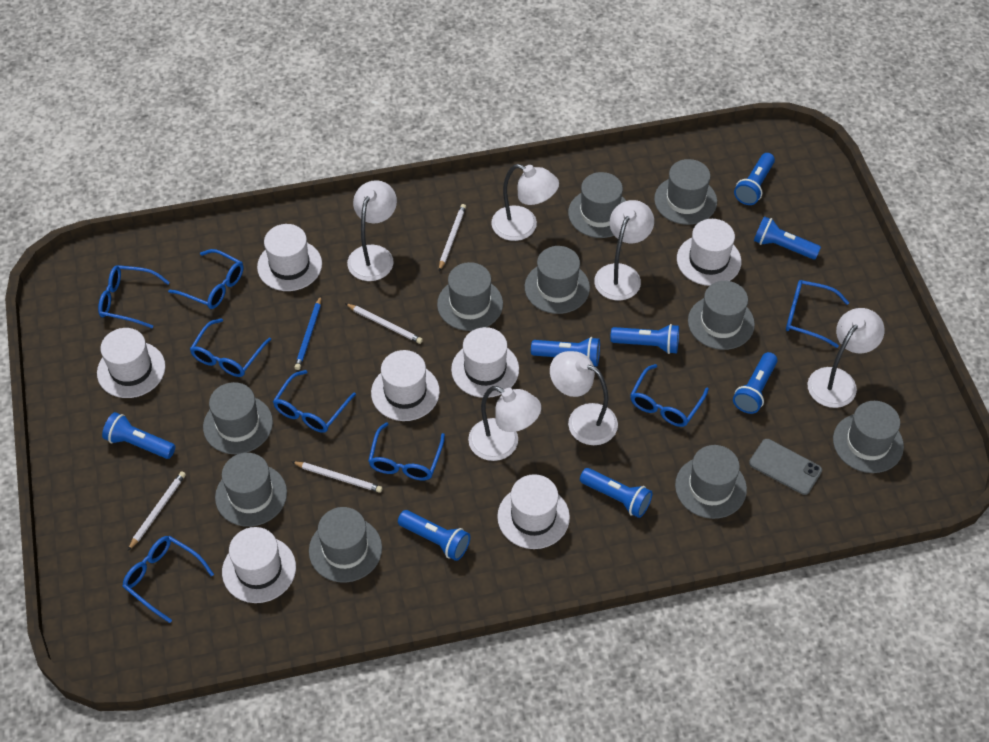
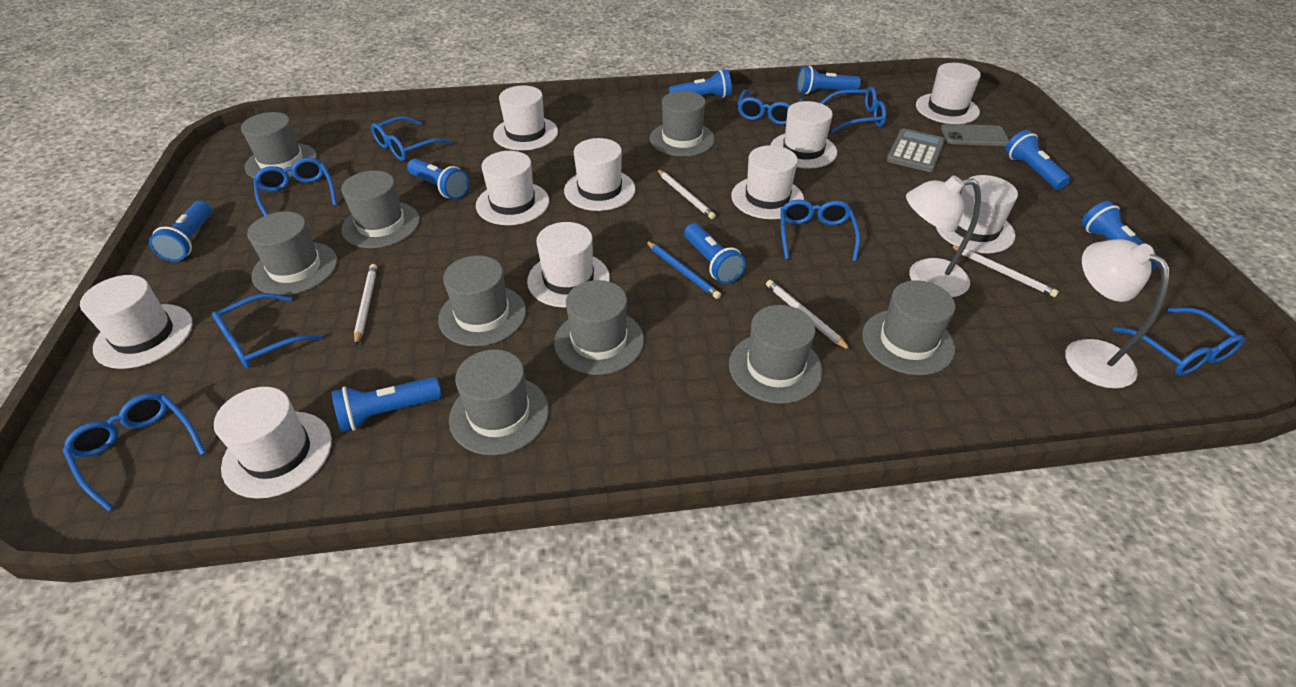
grey calculator: 0 -> 1
grey hat: 10 -> 9
white hat: 7 -> 10
white lamp: 6 -> 2

